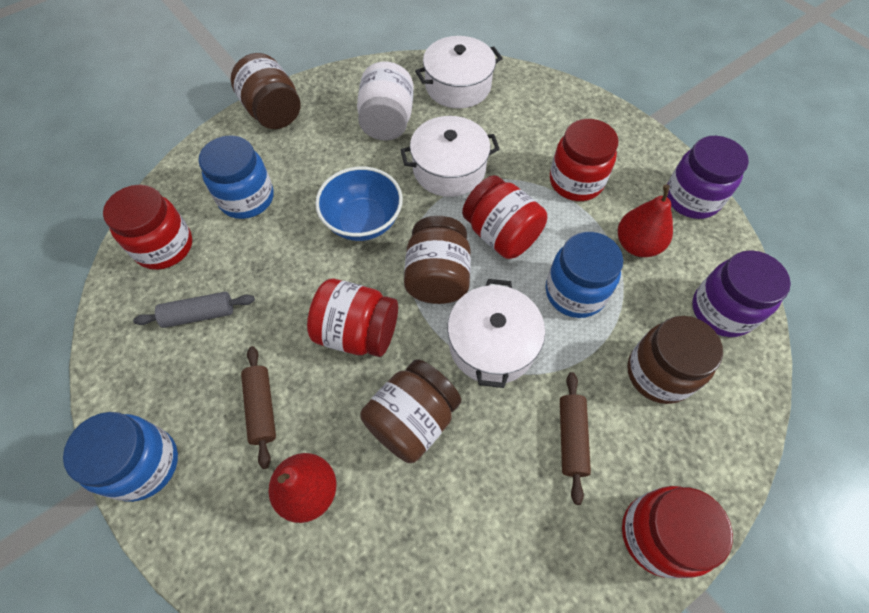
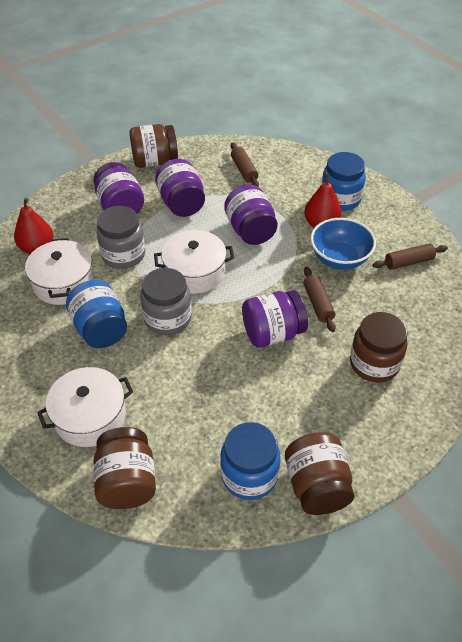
brown rolling pin: 2 -> 3
grey jar: 0 -> 2
grey rolling pin: 1 -> 0
purple jar: 2 -> 4
red jar: 5 -> 0
white jar: 1 -> 0

